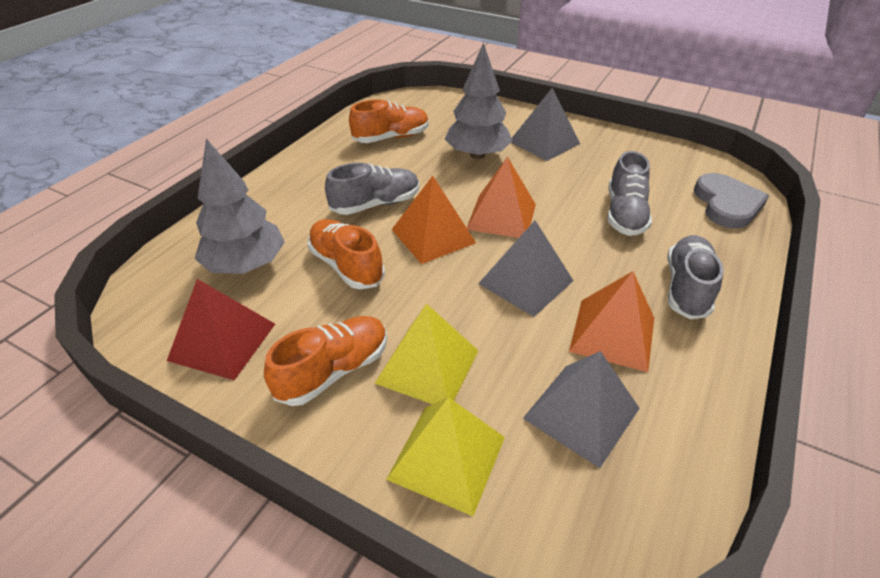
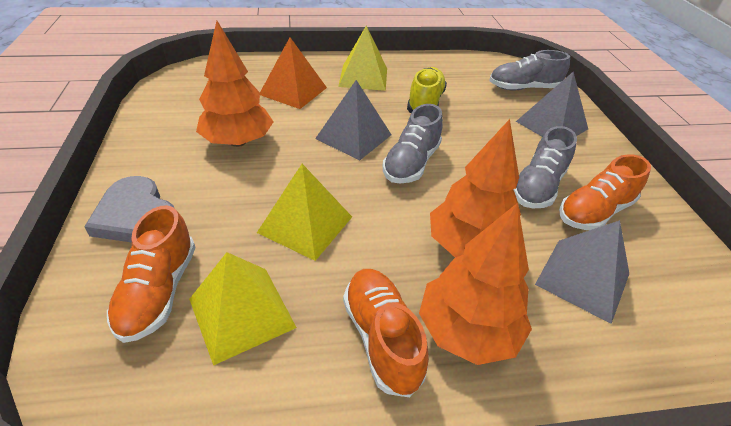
grey tree: 2 -> 0
orange pyramid: 3 -> 1
orange tree: 0 -> 3
red pyramid: 1 -> 0
yellow pyramid: 2 -> 3
yellow shoe: 0 -> 1

